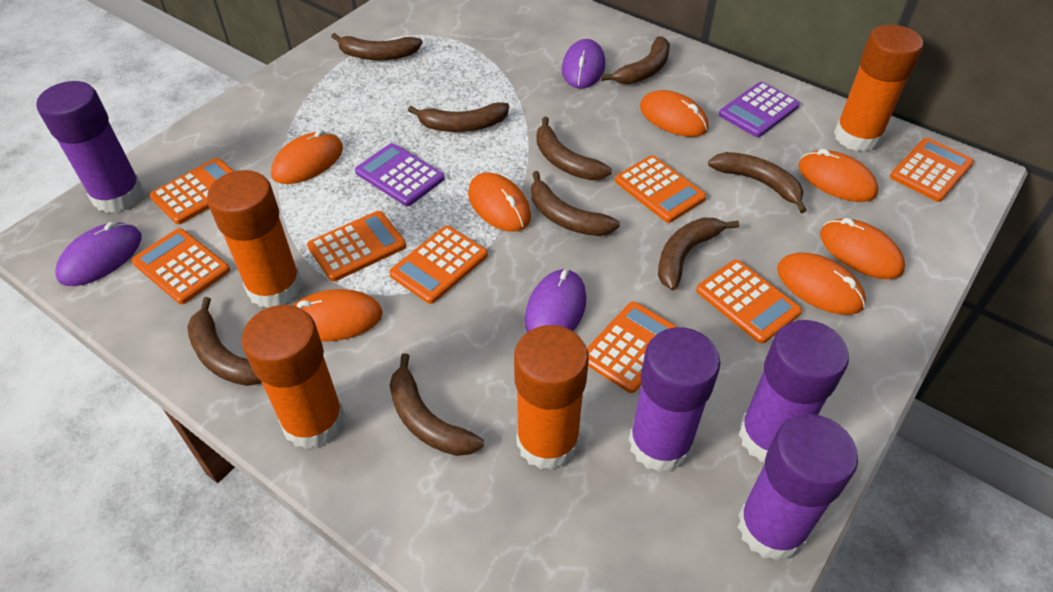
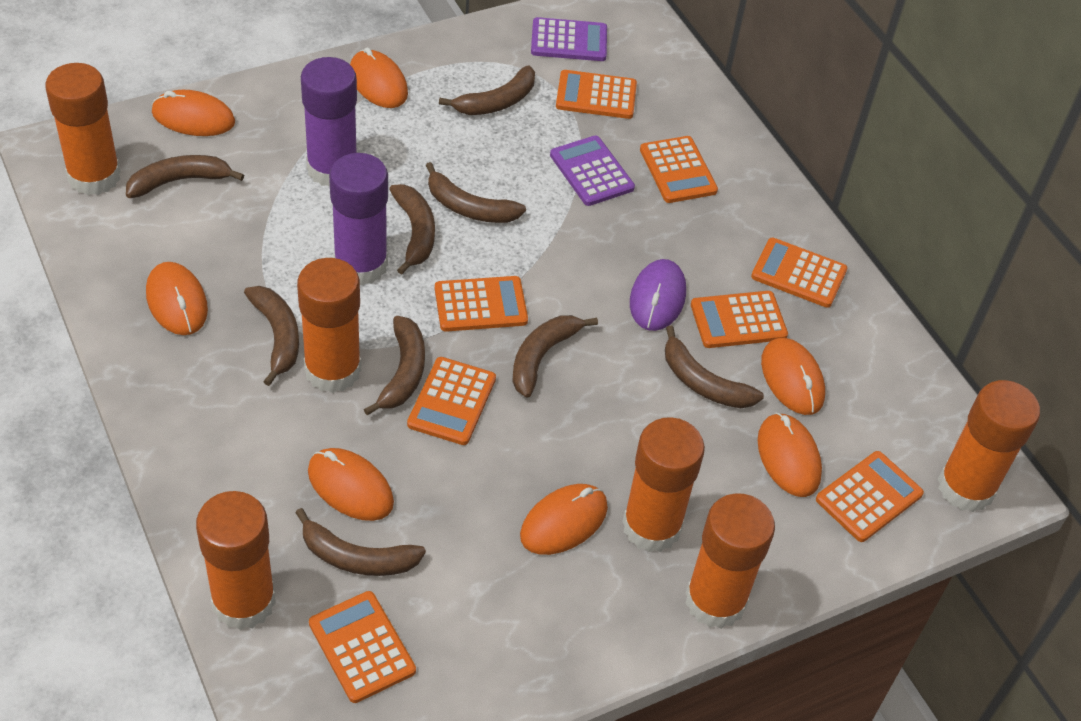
orange glue stick: 4 -> 6
purple glue stick: 4 -> 2
purple mouse: 3 -> 1

